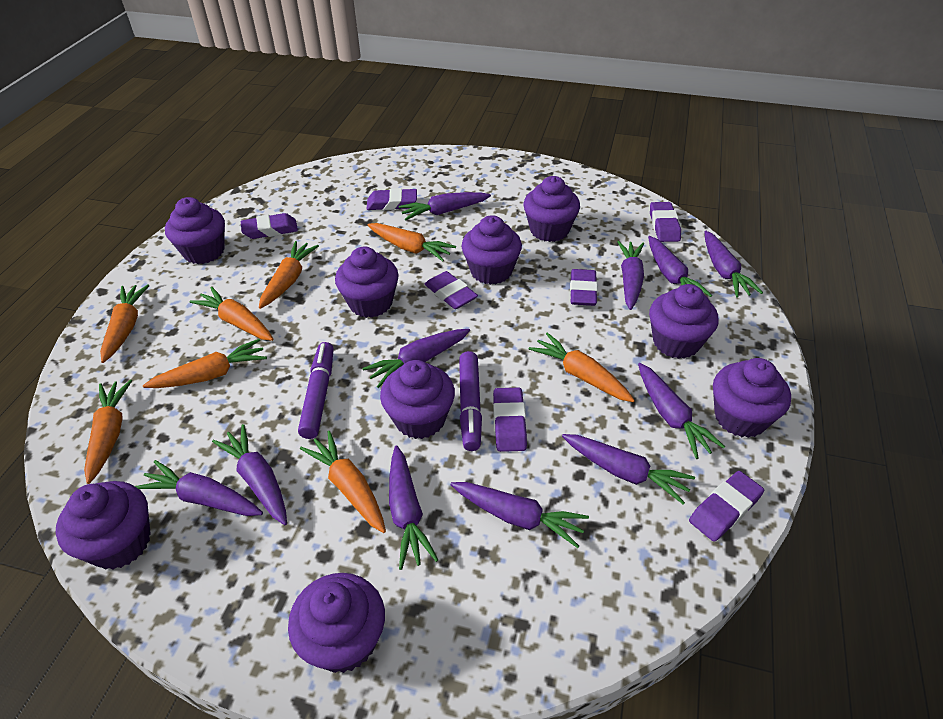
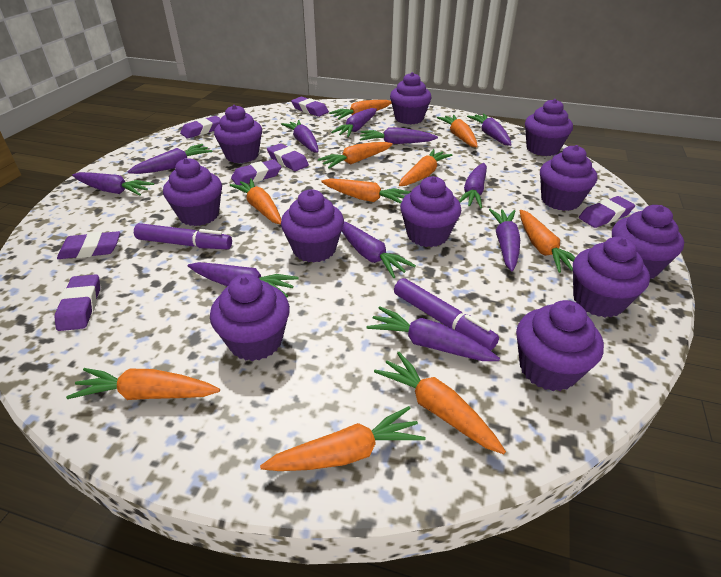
orange carrot: 8 -> 10
purple cupcake: 9 -> 11

